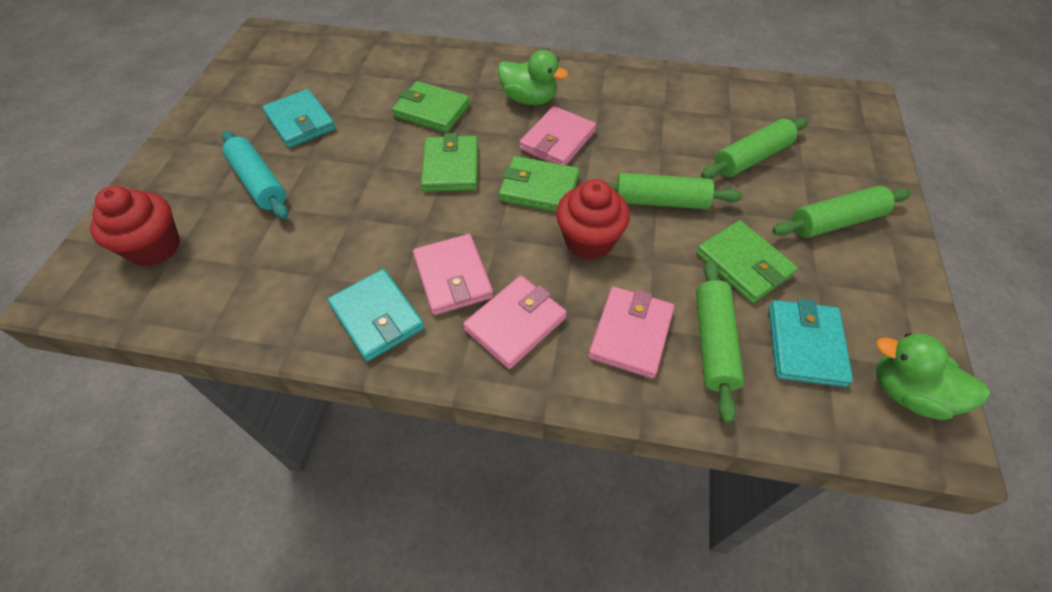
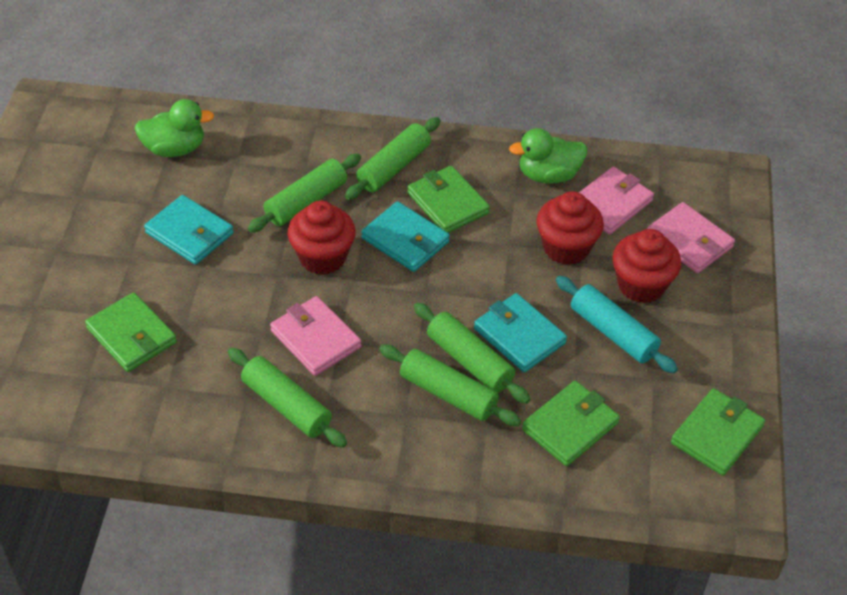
green rolling pin: 4 -> 5
pink wallet: 4 -> 3
red cupcake: 2 -> 3

